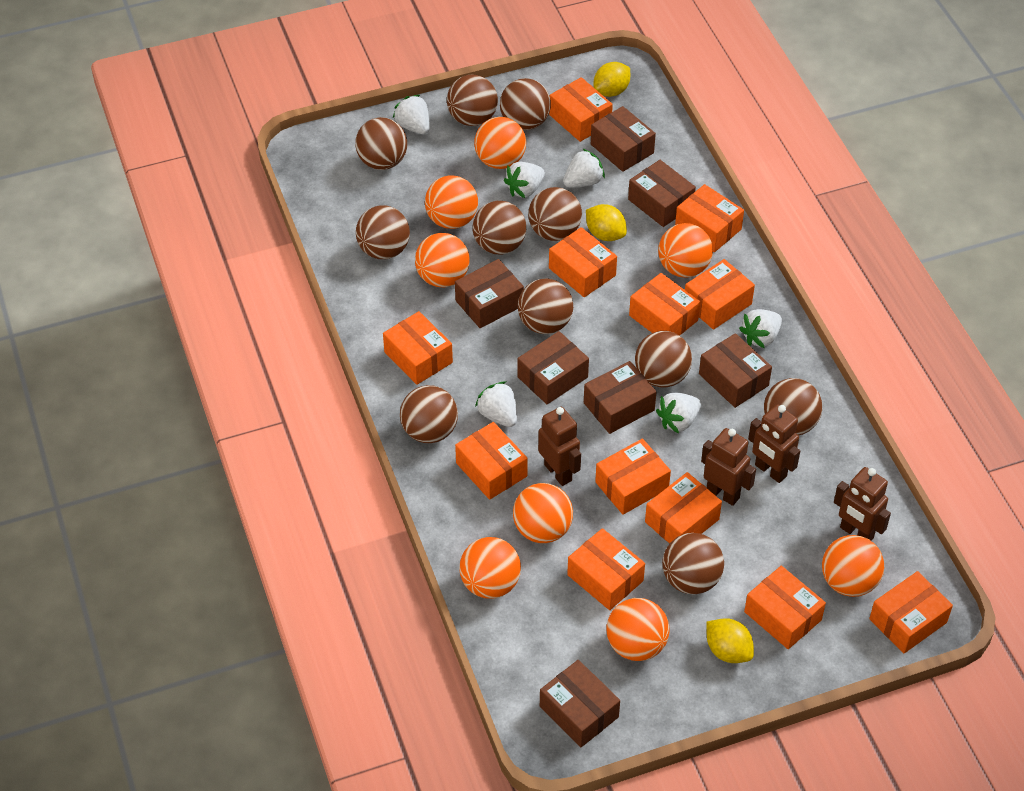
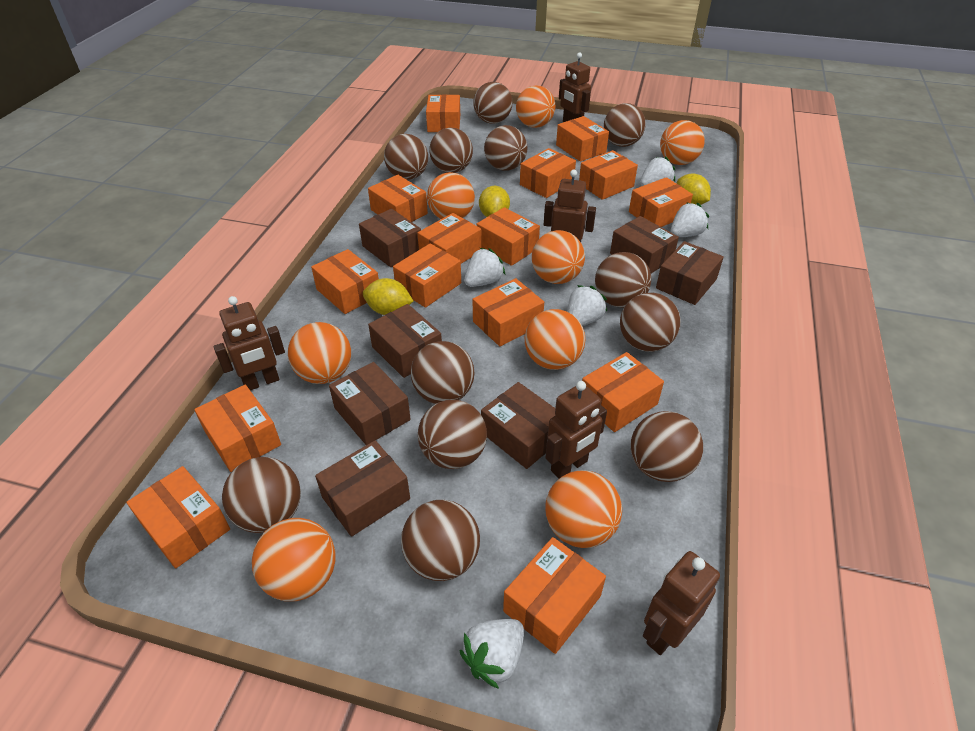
brown ball: 11 -> 12
brown robot: 4 -> 5
orange box: 12 -> 15
white strawberry: 6 -> 5

